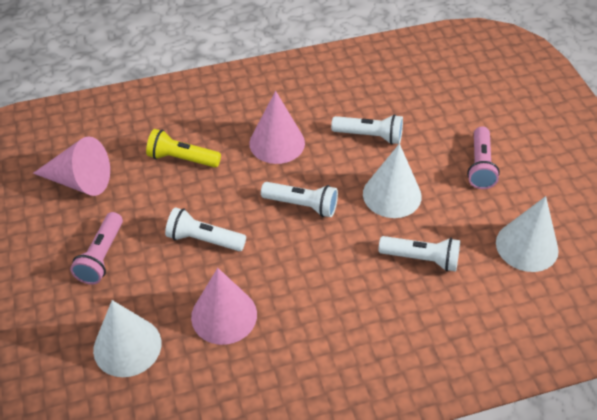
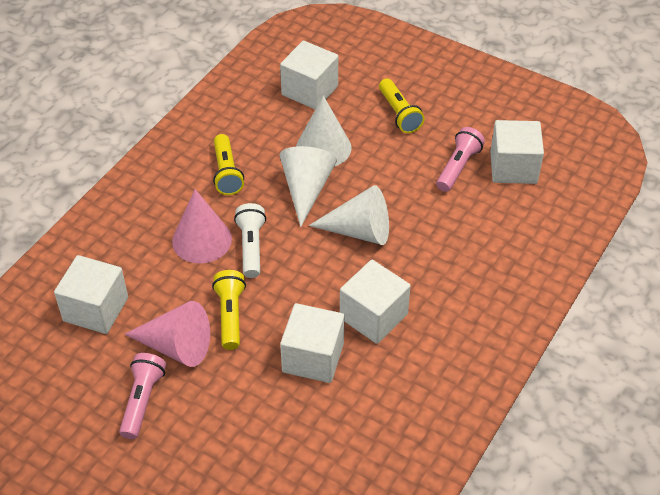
pink cone: 3 -> 2
white cube: 0 -> 5
white flashlight: 4 -> 1
yellow flashlight: 1 -> 3

